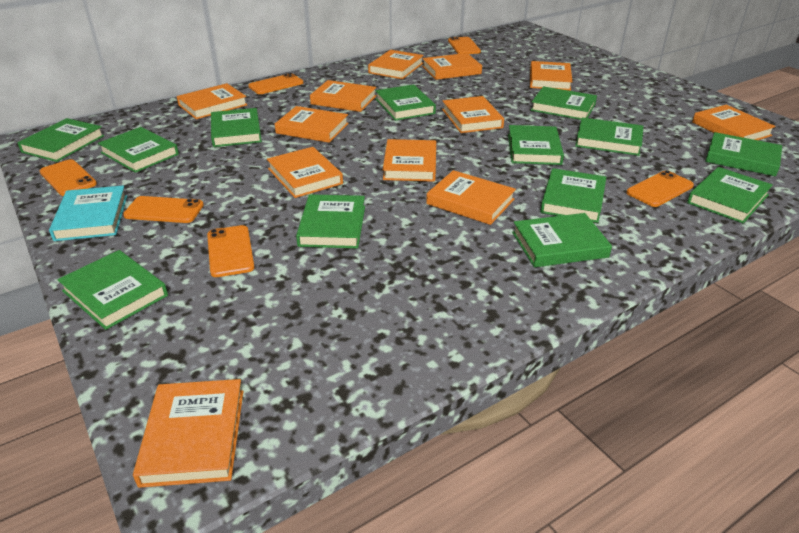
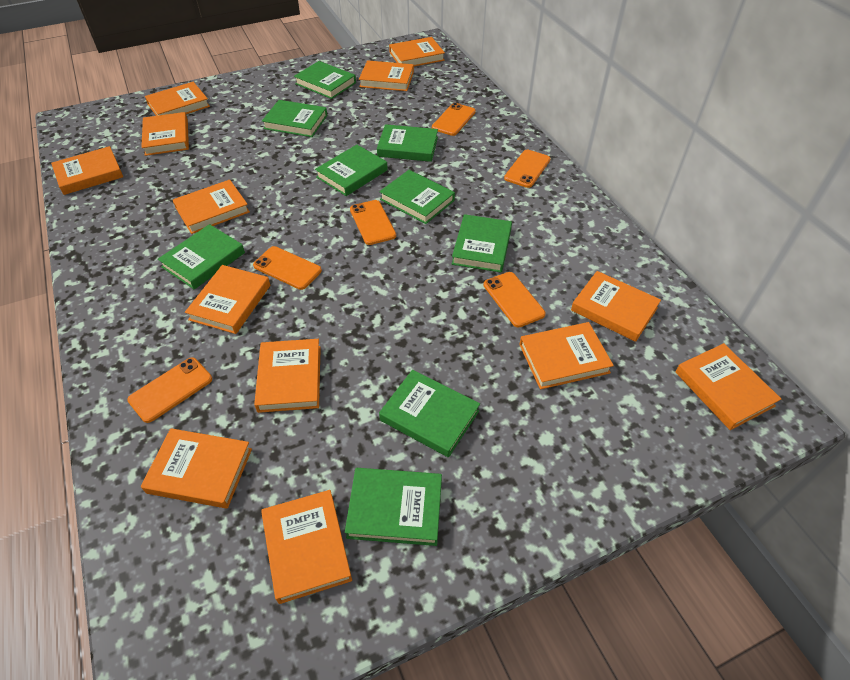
green book: 13 -> 9
orange book: 12 -> 13
turquoise book: 1 -> 0

